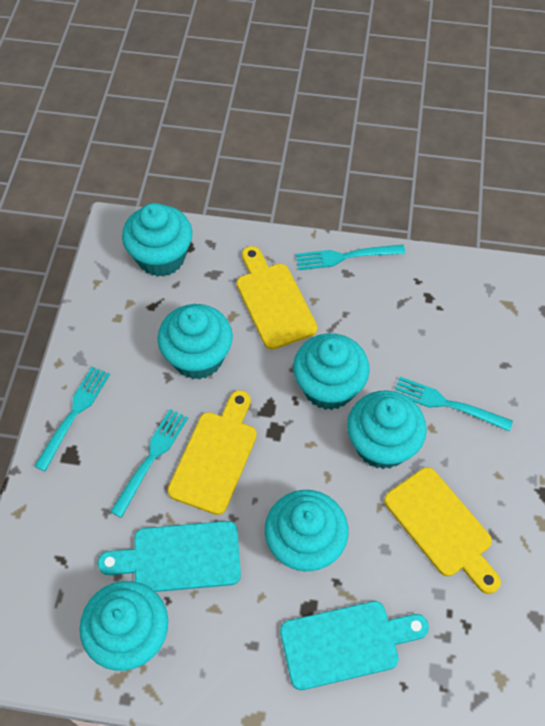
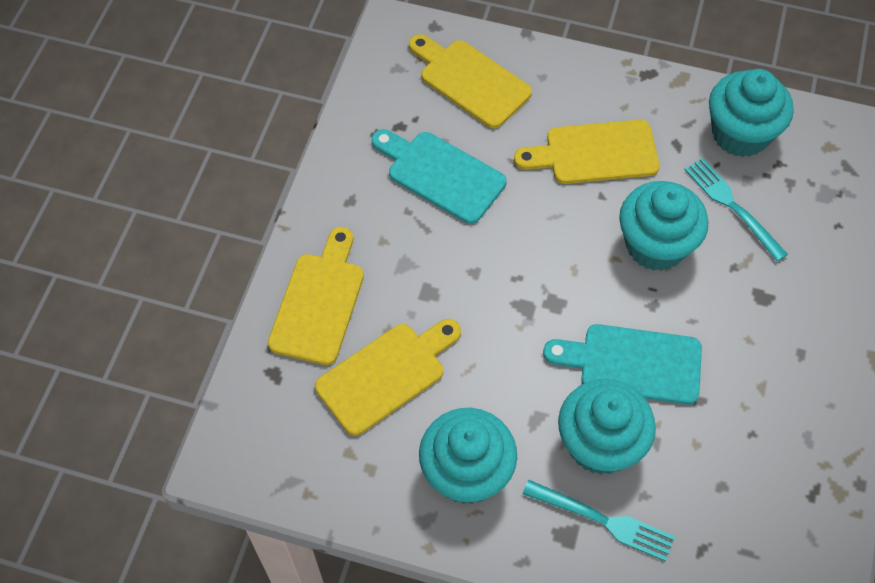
turquoise cupcake: 6 -> 4
turquoise fork: 4 -> 2
yellow cutting board: 3 -> 4

